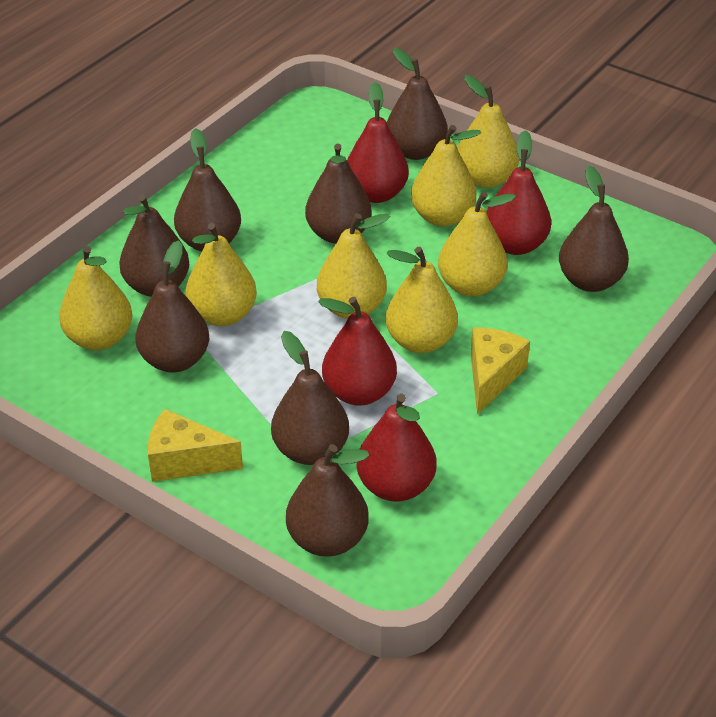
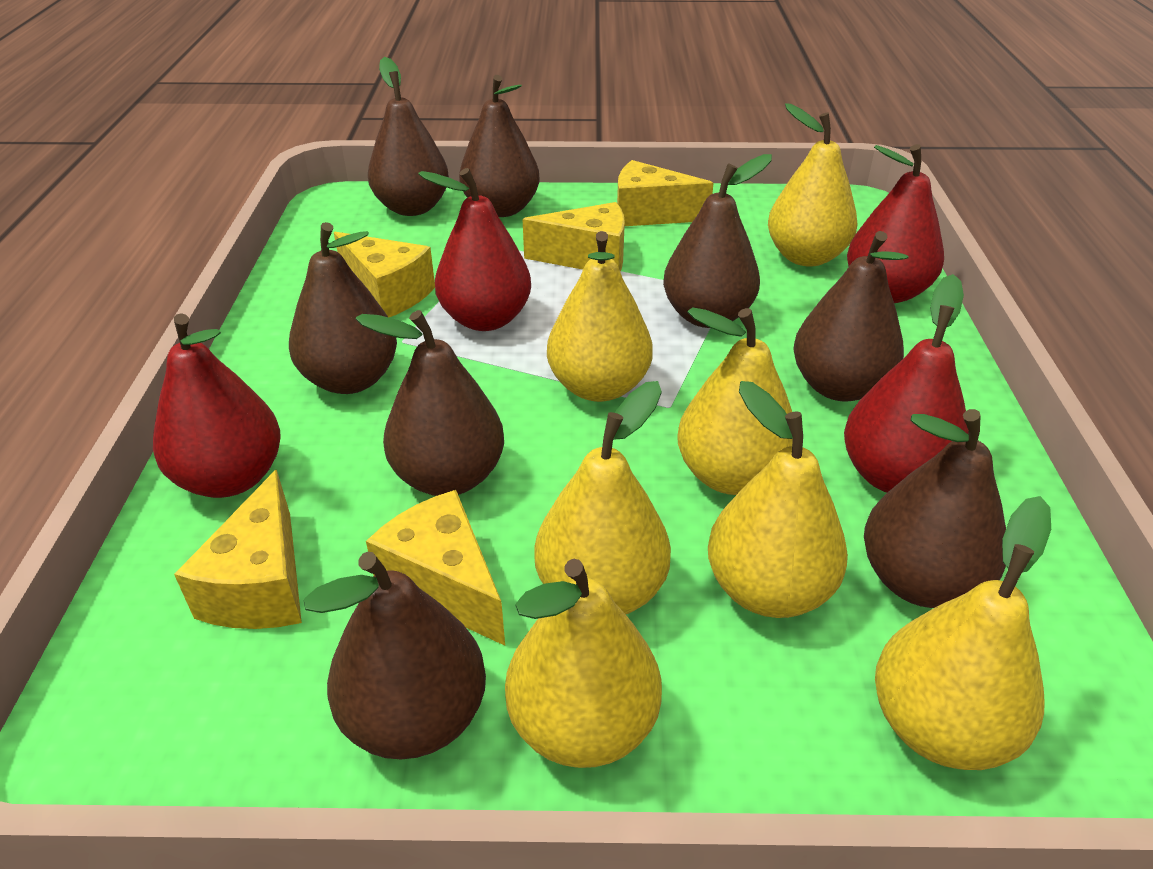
yellow cheese: 2 -> 5

